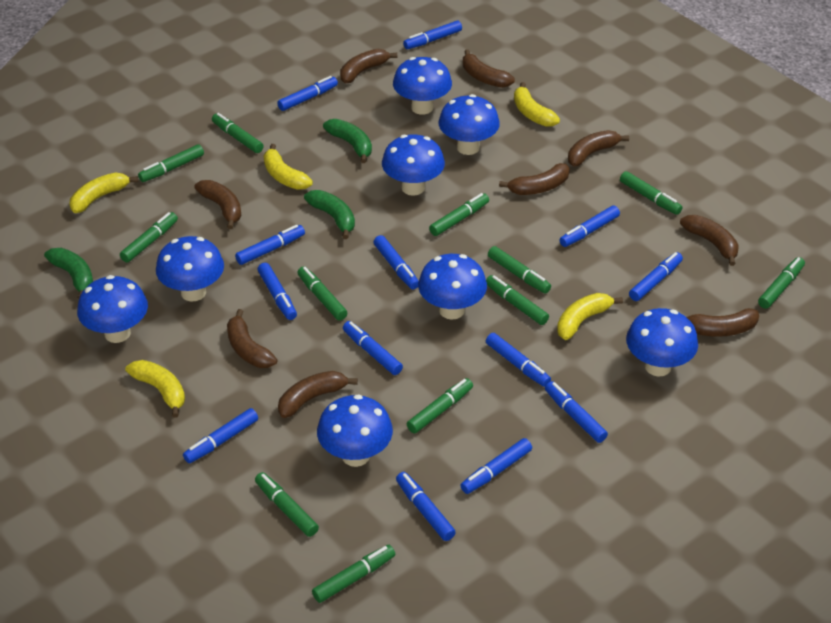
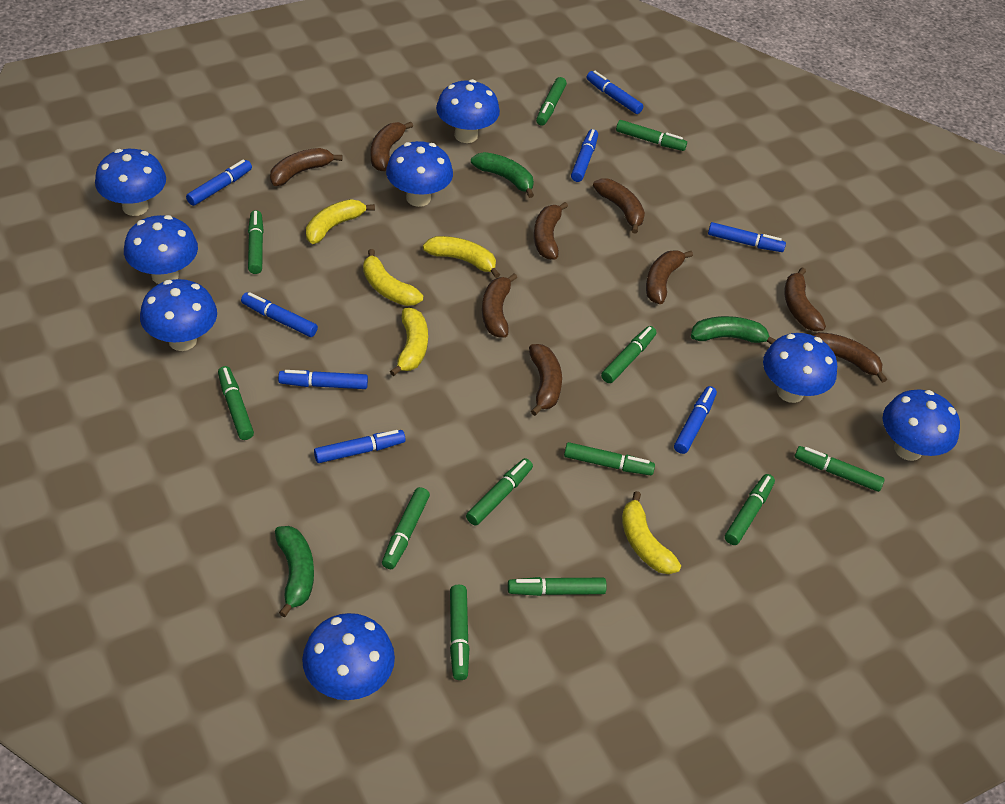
blue marker: 13 -> 8

